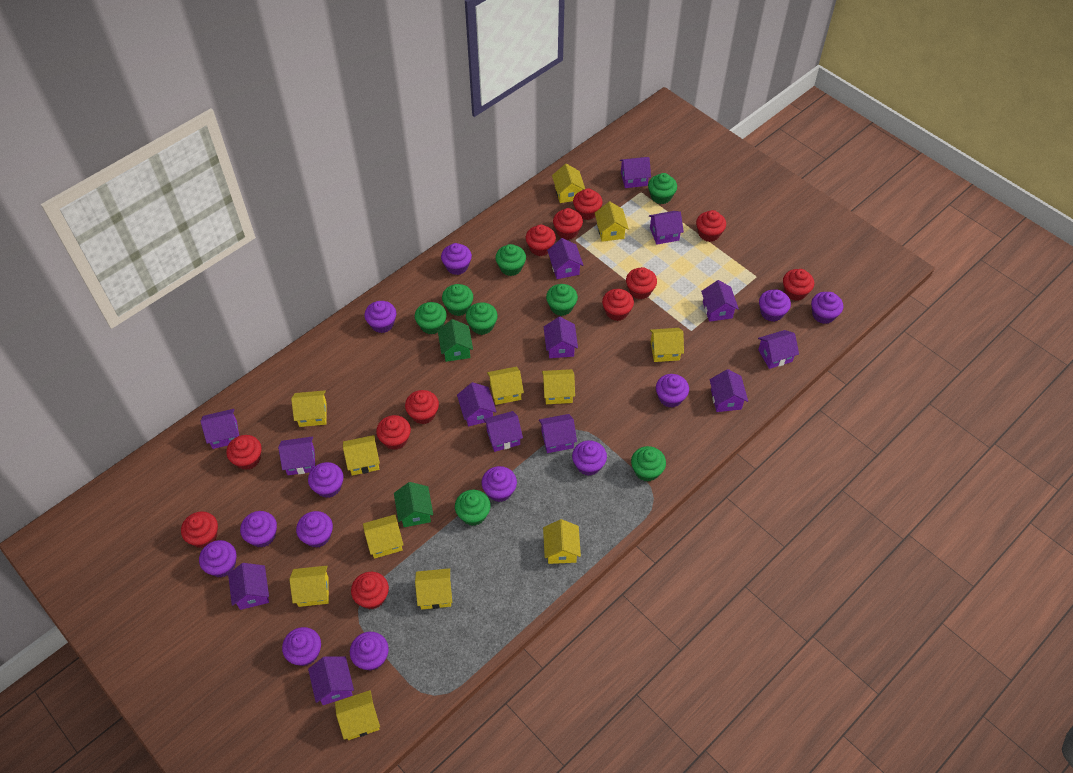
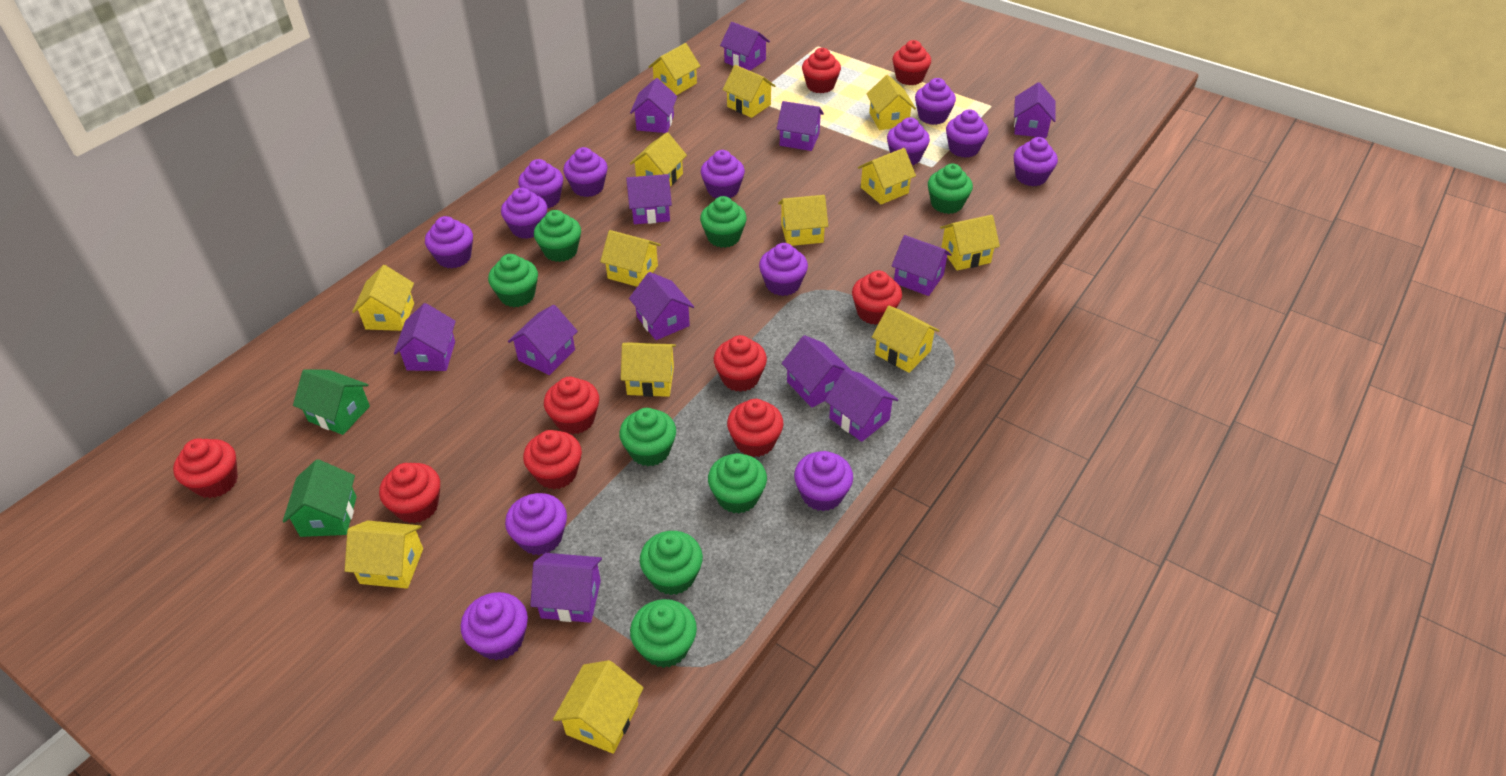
purple house: 14 -> 12
red cupcake: 12 -> 9
yellow house: 12 -> 13

